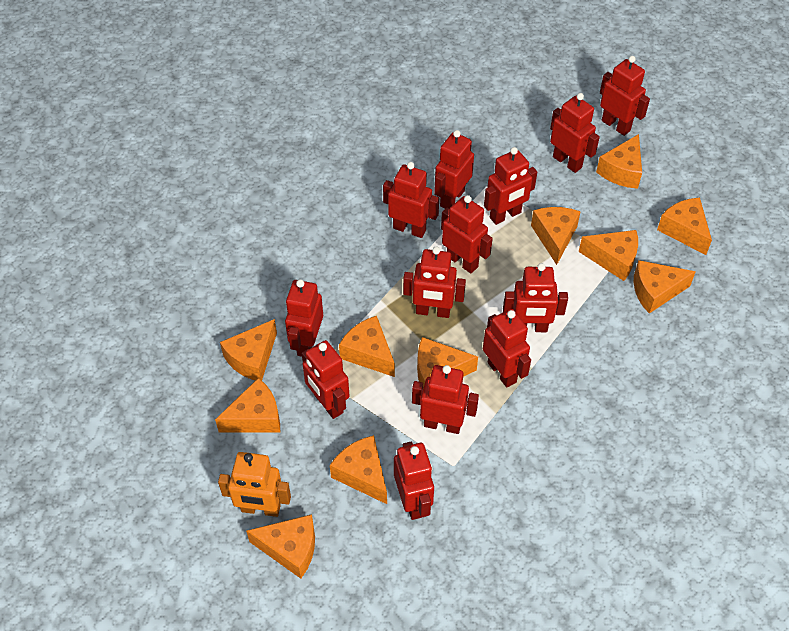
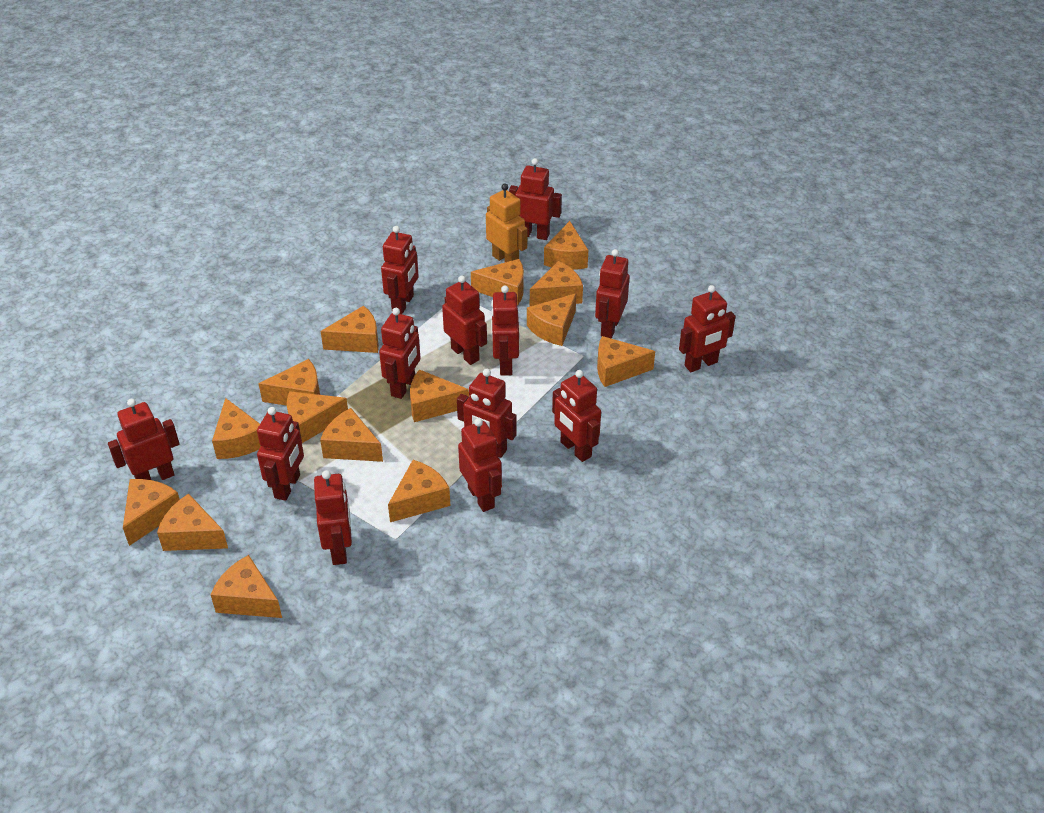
orange cheese: 11 -> 15

